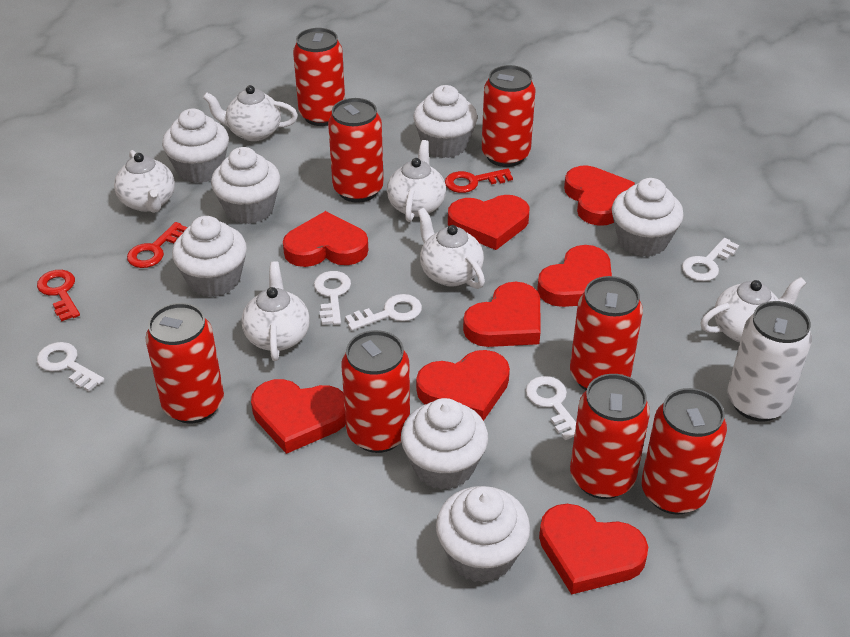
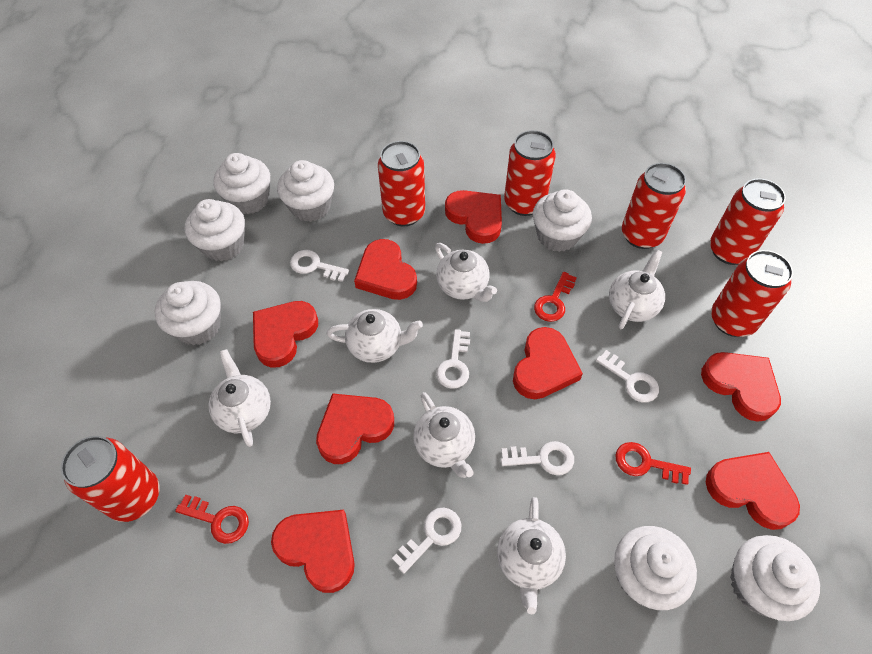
red can: 8 -> 6
white can: 1 -> 0

